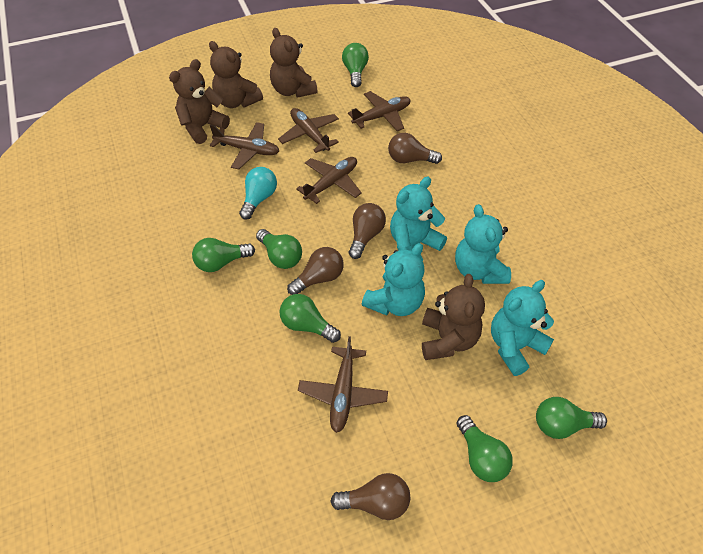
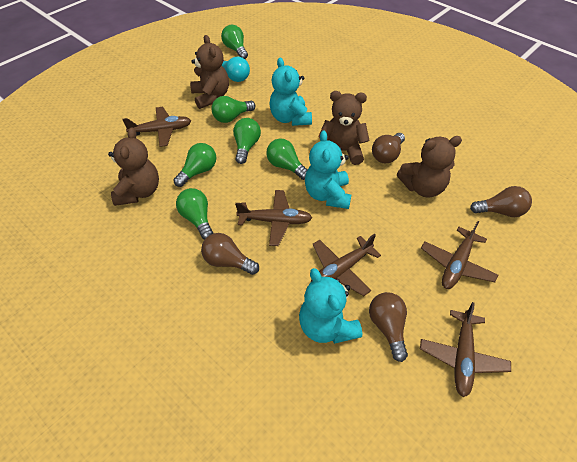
turquoise teddy bear: 4 -> 3

